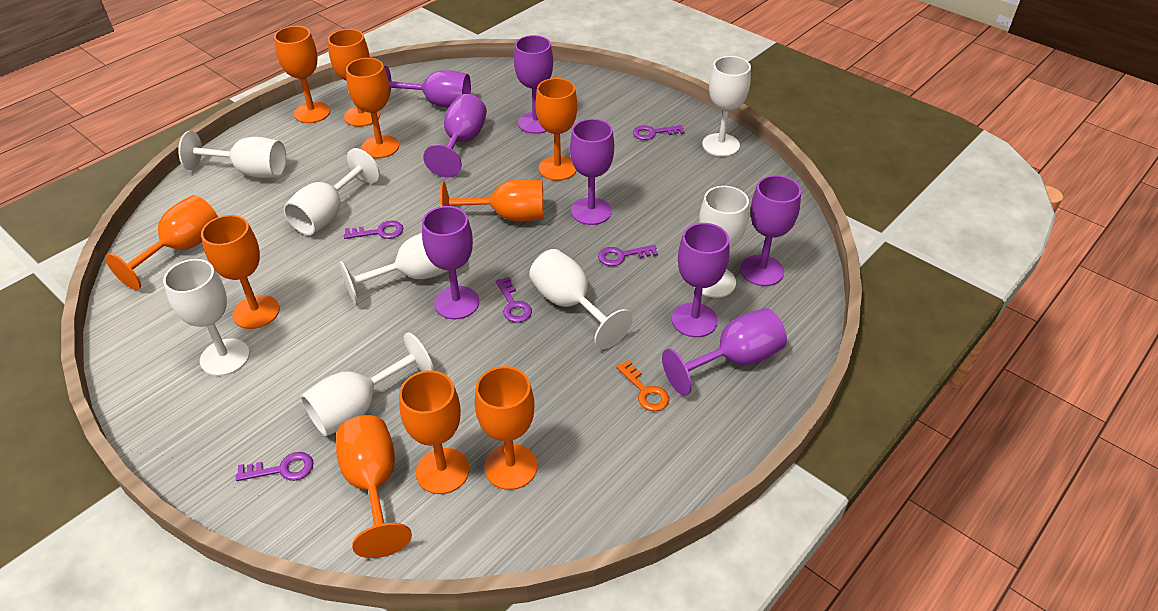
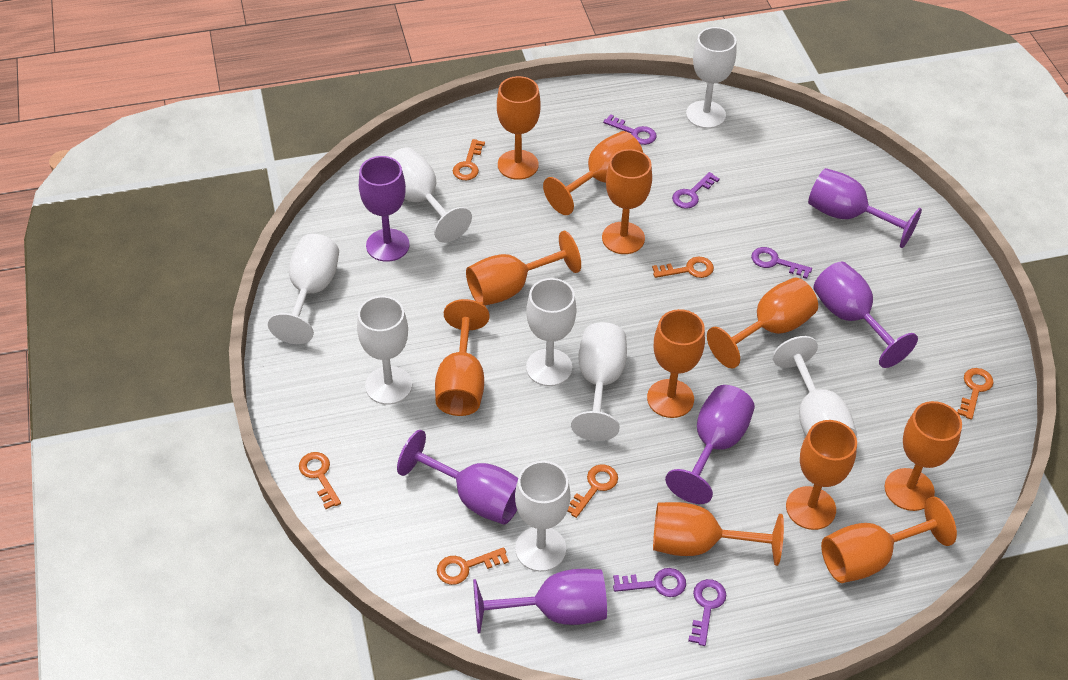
orange goblet: 10 -> 11
orange key: 1 -> 6
purple goblet: 8 -> 6

